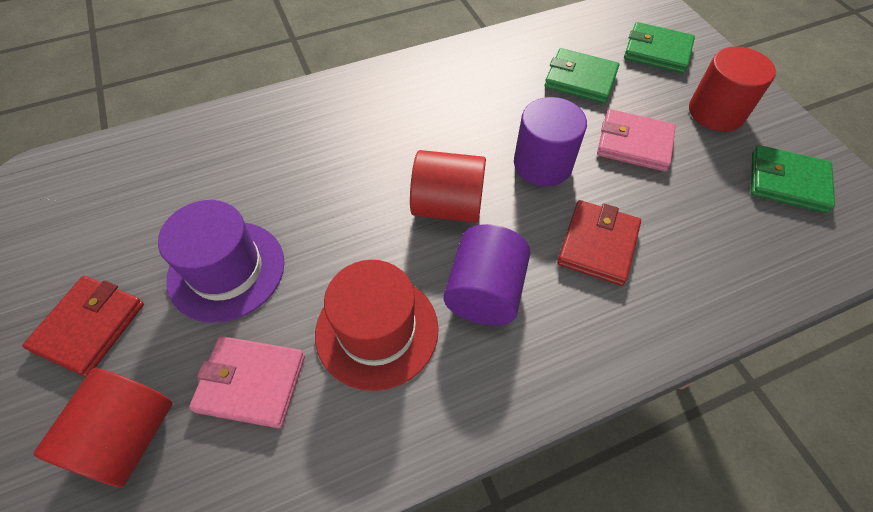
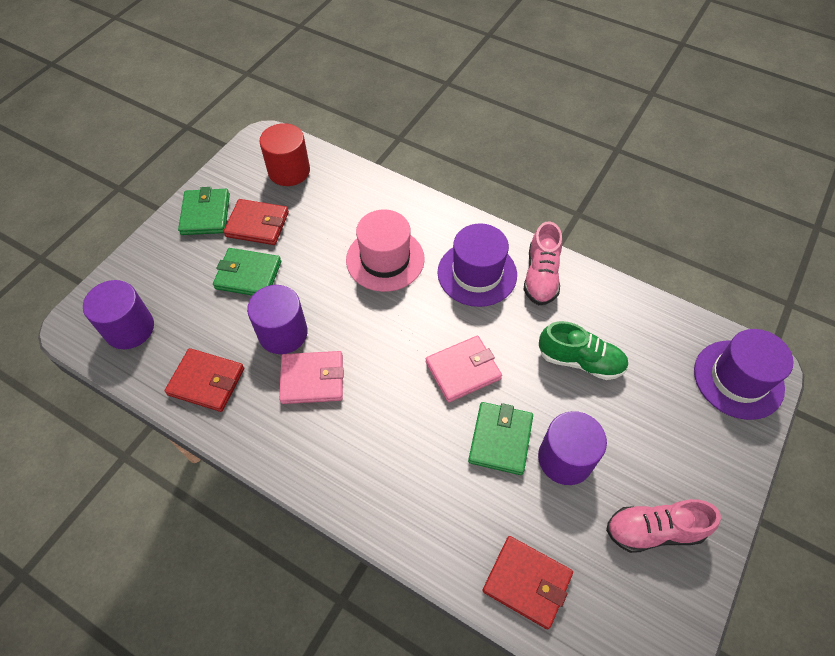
green shoe: 0 -> 1
pink hat: 0 -> 1
pink shoe: 0 -> 2
purple cylinder: 2 -> 3
purple hat: 1 -> 2
red cylinder: 3 -> 1
red hat: 1 -> 0
red wallet: 2 -> 3

